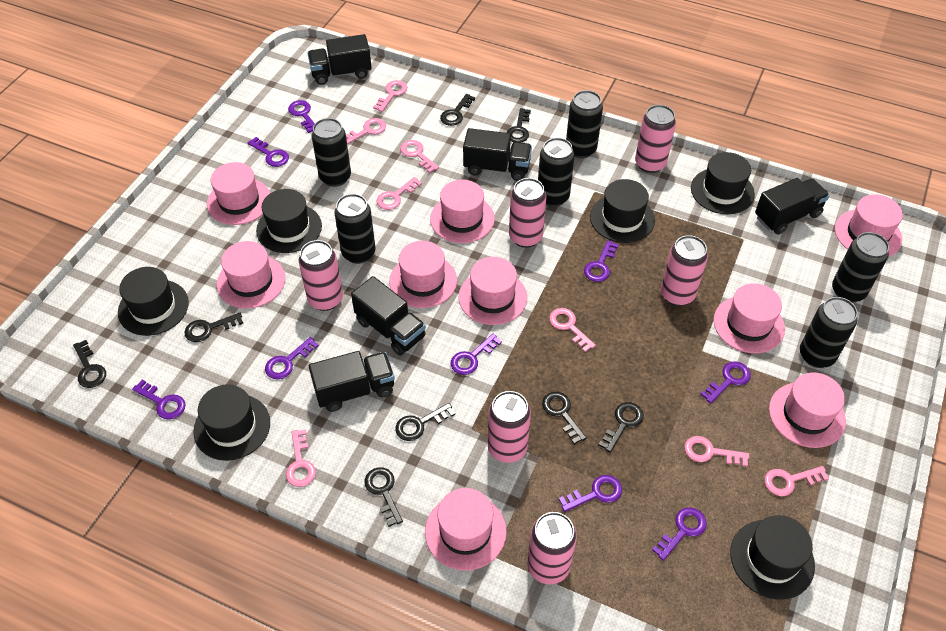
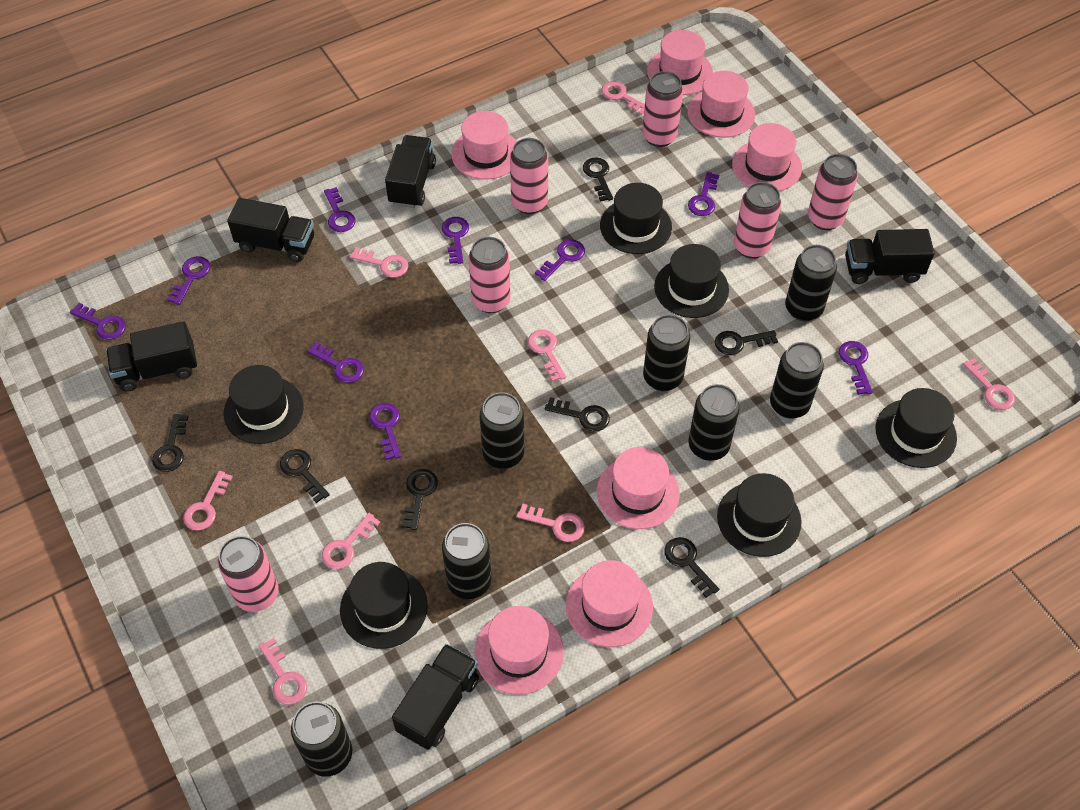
black can: 6 -> 7
black key: 8 -> 7
pink hat: 9 -> 7

